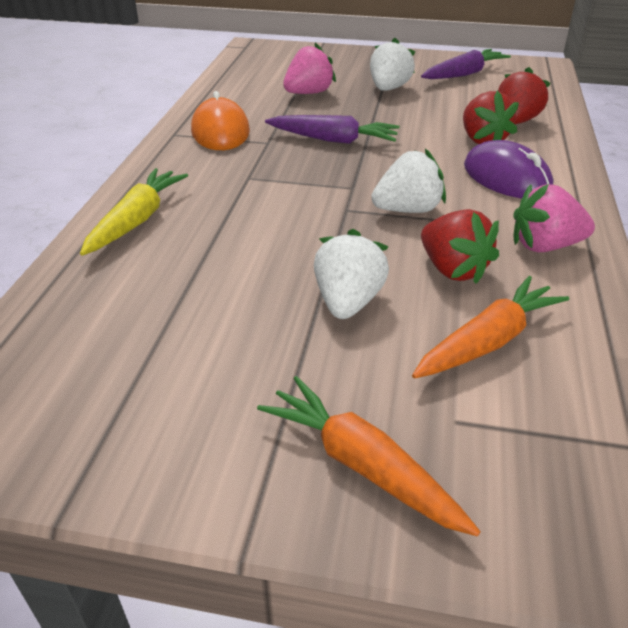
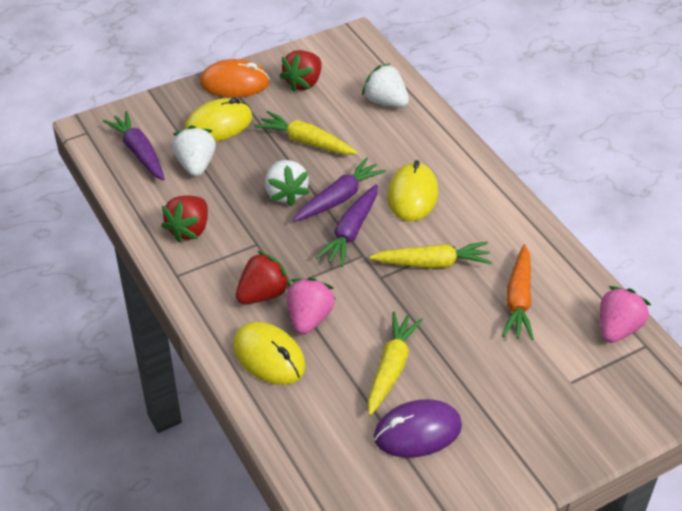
orange carrot: 2 -> 1
purple carrot: 2 -> 3
yellow carrot: 1 -> 3
yellow mouse: 0 -> 3

